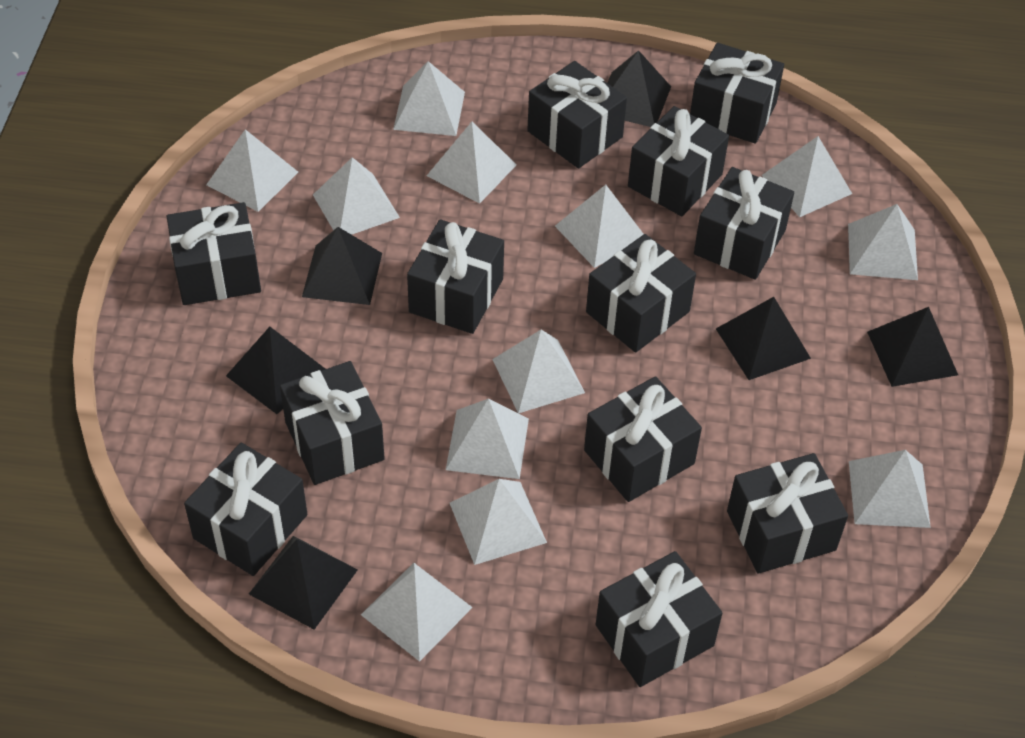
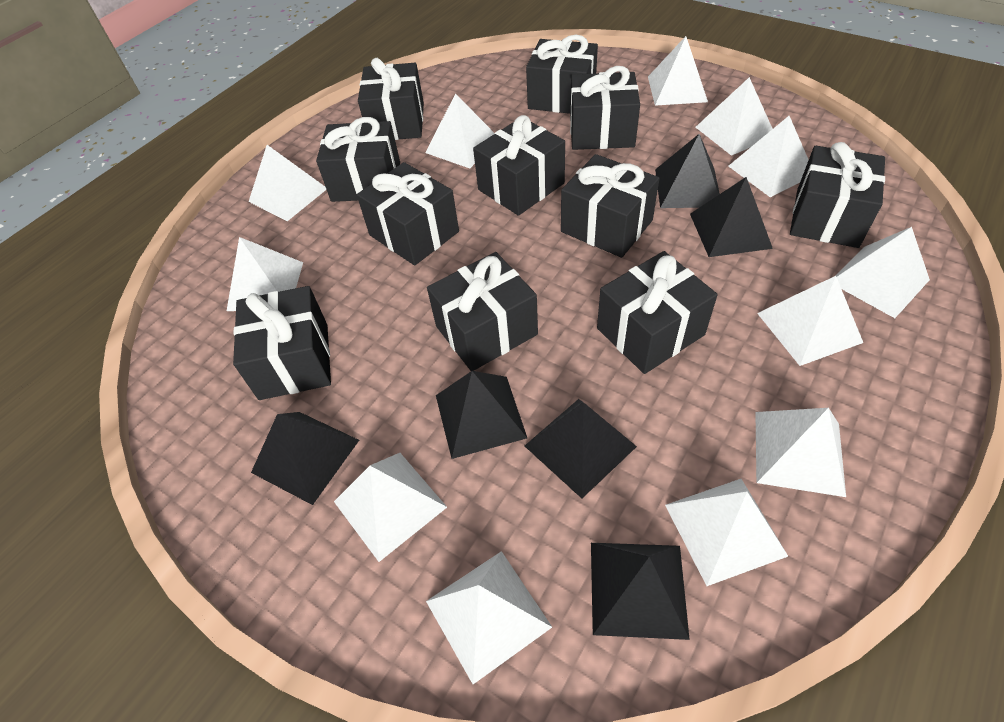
black gift: 12 -> 11

